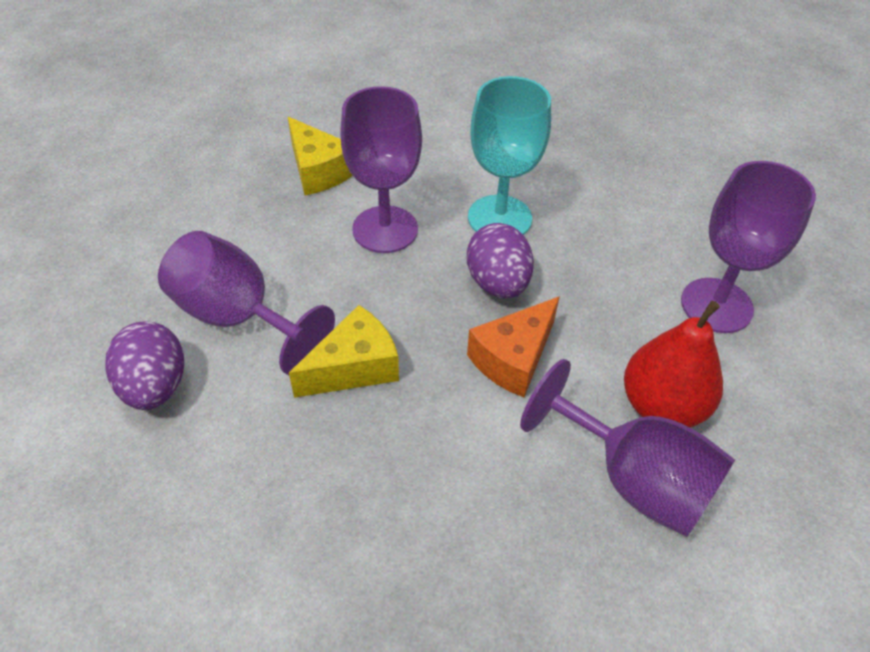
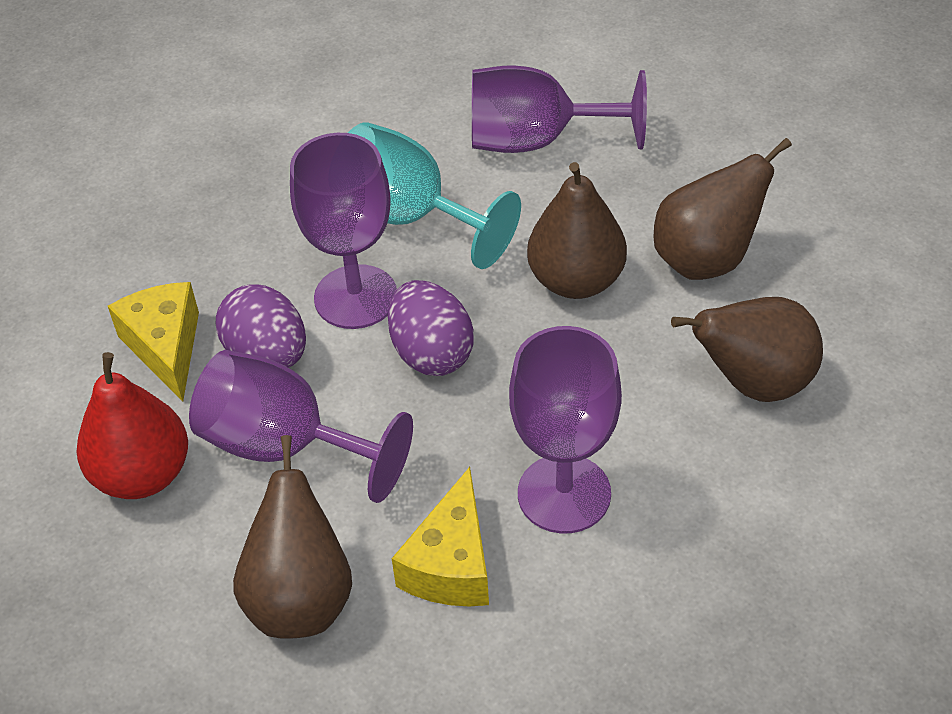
brown pear: 0 -> 4
orange cheese: 1 -> 0

